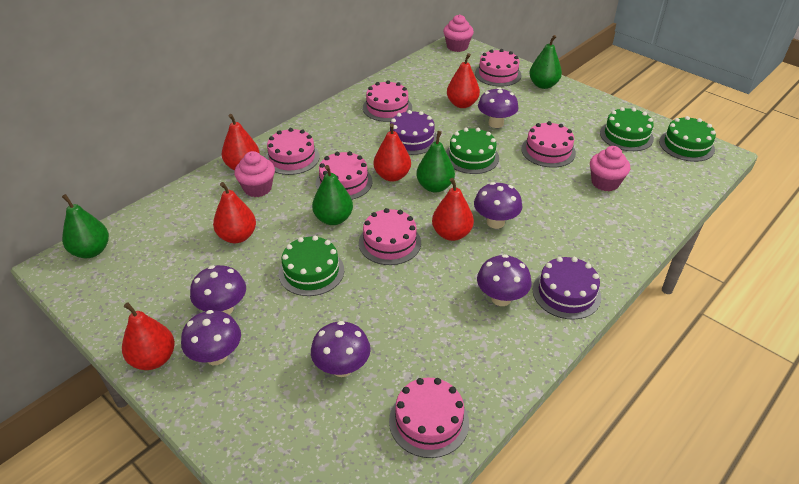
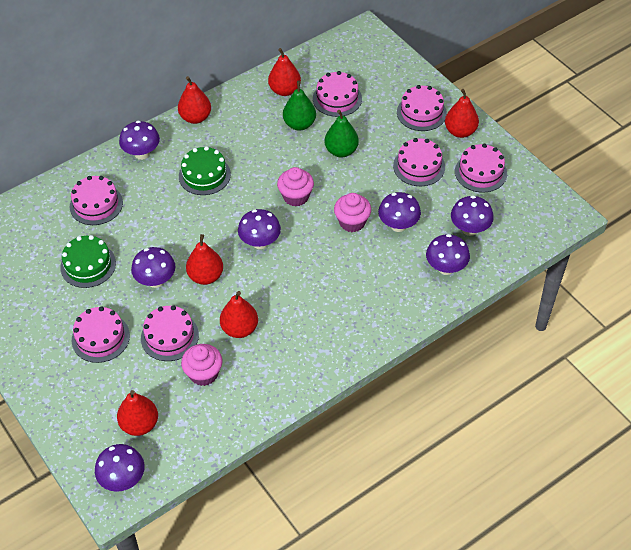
green cake: 4 -> 2
green pear: 4 -> 2
purple cake: 2 -> 0
purple mushroom: 6 -> 7

